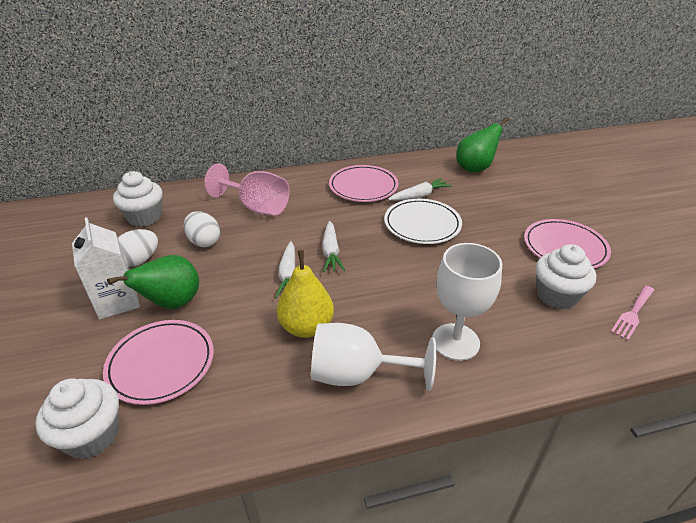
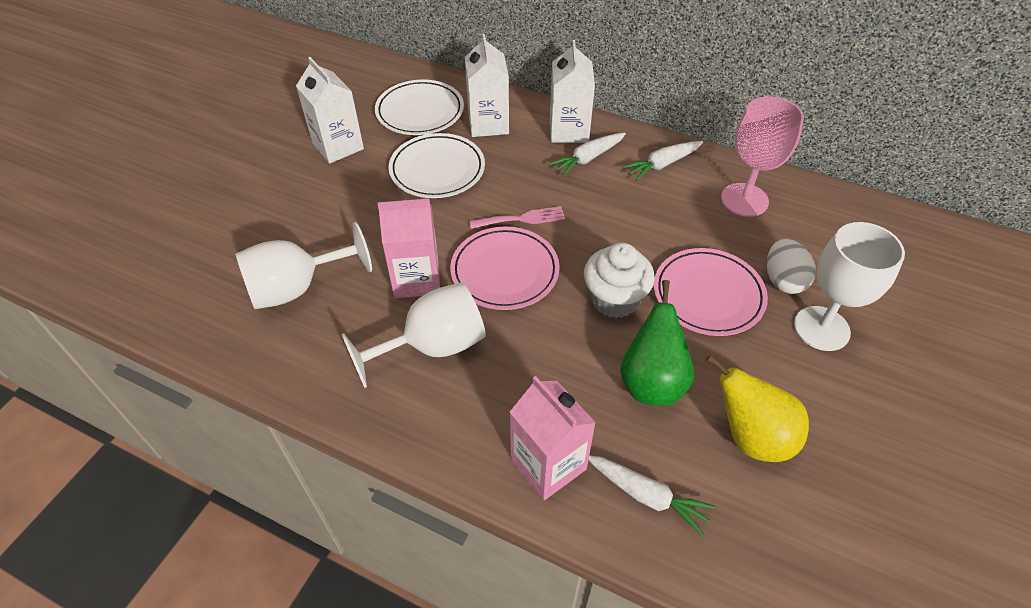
green pear: 2 -> 1
pink carton: 0 -> 2
pink plate: 3 -> 2
white carton: 1 -> 3
white cupcake: 3 -> 1
white egg: 2 -> 1
white goblet: 2 -> 3
white plate: 1 -> 2

